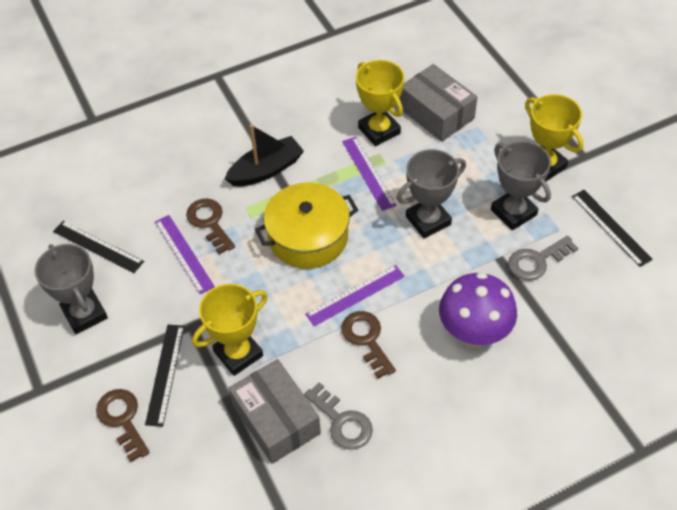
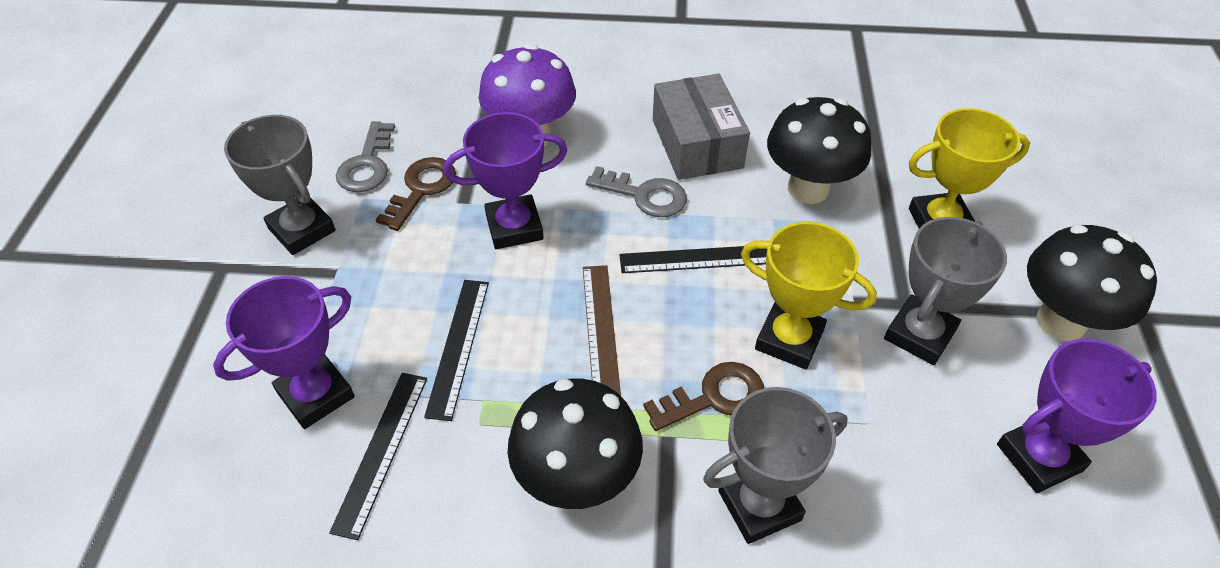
black boat: 1 -> 0
black mushroom: 0 -> 3
brown key: 3 -> 2
brown ruler: 0 -> 1
grey box: 2 -> 1
purple ruler: 3 -> 0
purple trophy: 0 -> 3
yellow pot: 1 -> 0
yellow trophy: 3 -> 2

